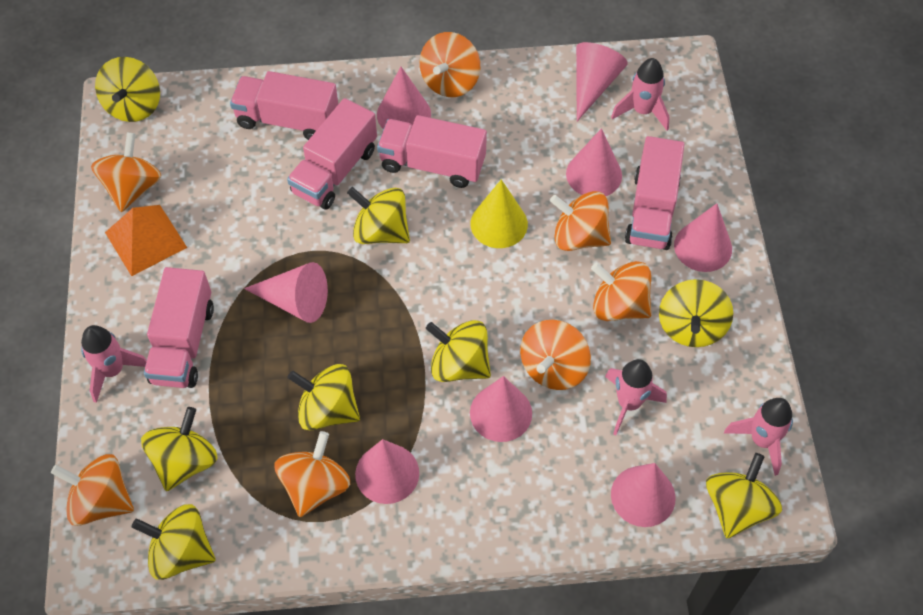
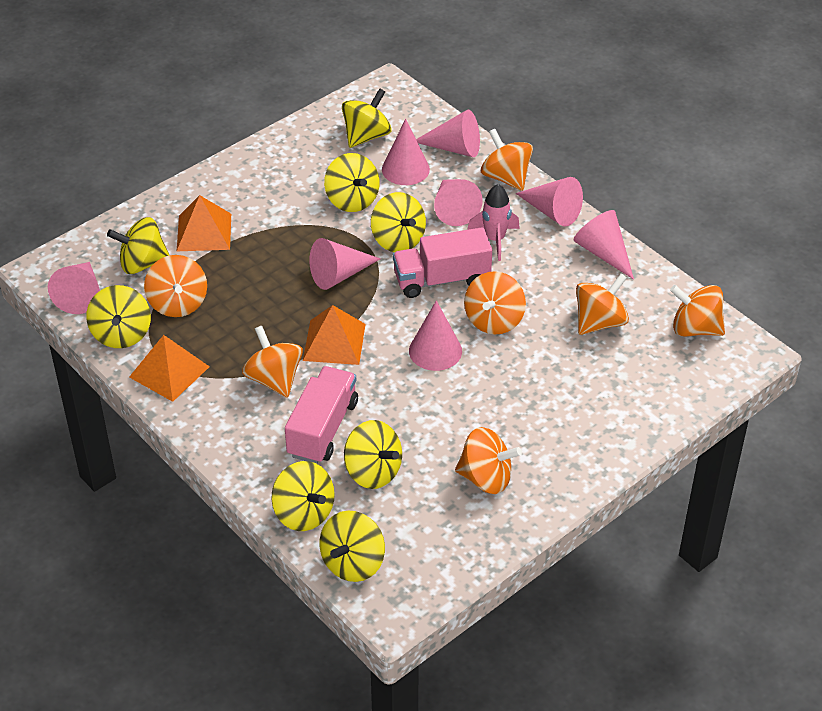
orange pyramid: 1 -> 3
pink rocket: 4 -> 1
pink truck: 5 -> 2
yellow cone: 1 -> 0

